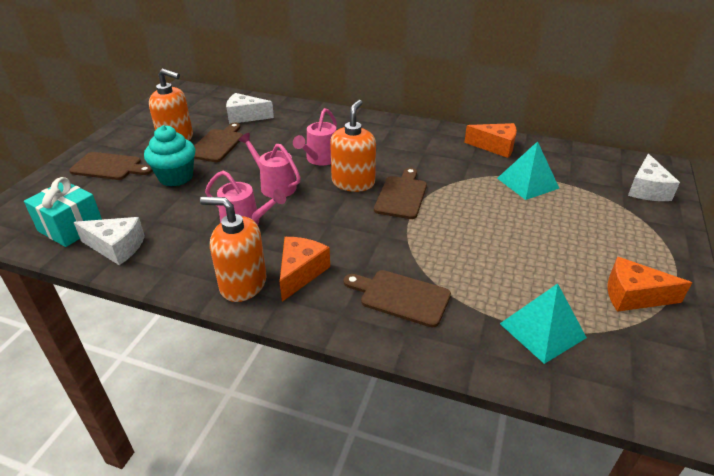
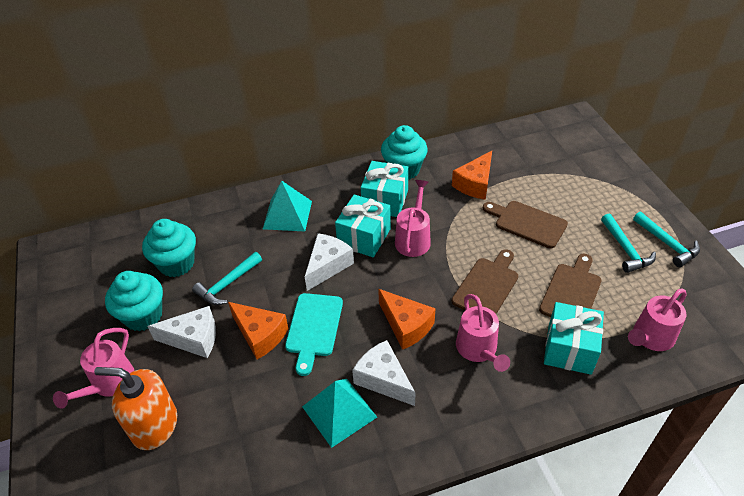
brown cutting board: 4 -> 3
orange soap dispenser: 3 -> 1
pink watering can: 3 -> 4
turquoise cupcake: 1 -> 3
turquoise cutting board: 0 -> 1
turquoise gift: 1 -> 3
turquoise hammer: 0 -> 3

